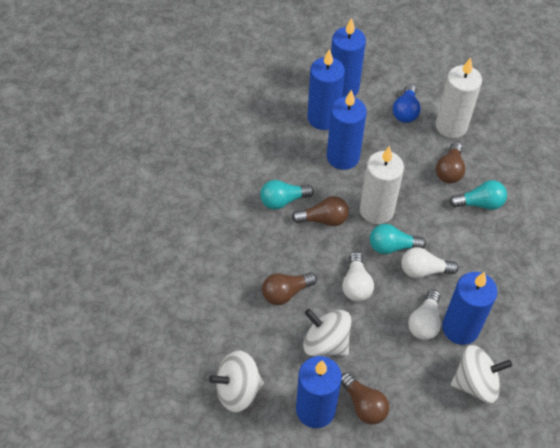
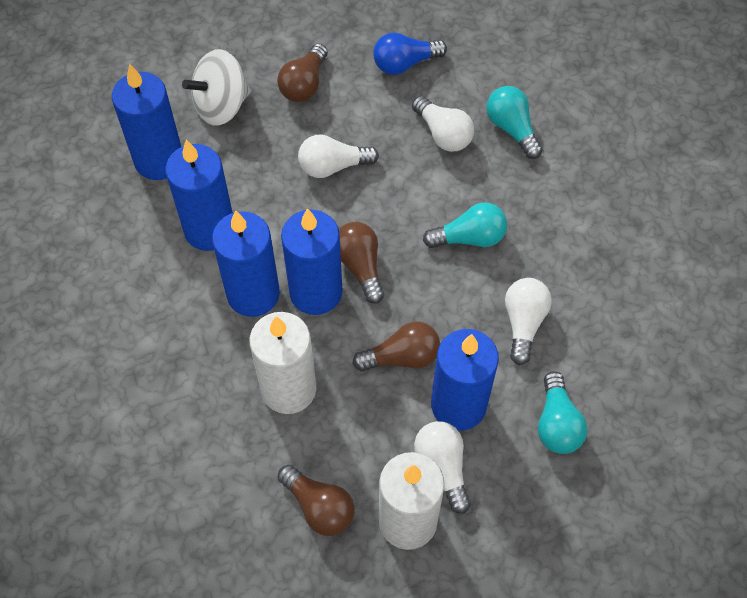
white light bulb: 3 -> 4
white spinning top: 3 -> 1

